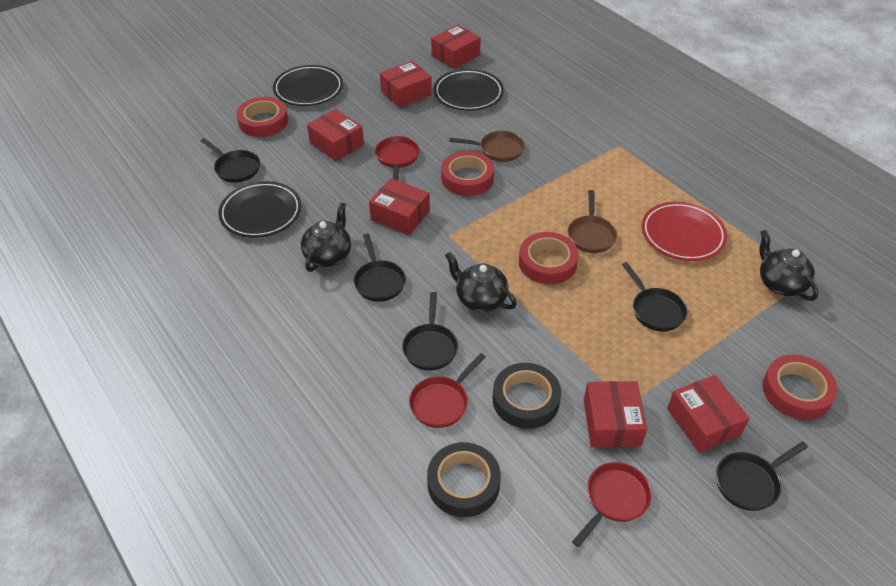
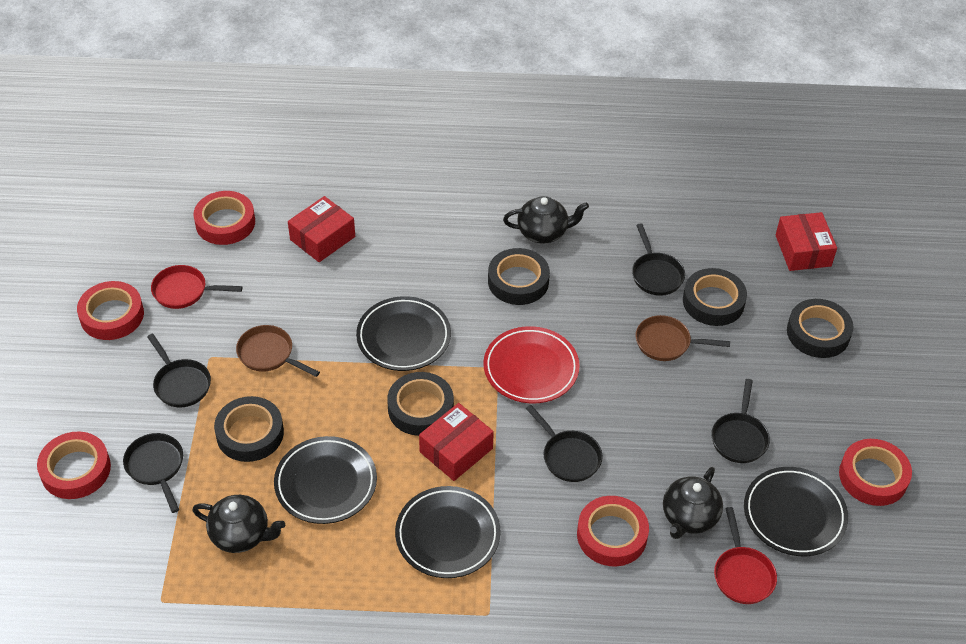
black plate: 3 -> 4
black tape: 2 -> 5
red box: 6 -> 3
red pan: 3 -> 2
red tape: 4 -> 5

